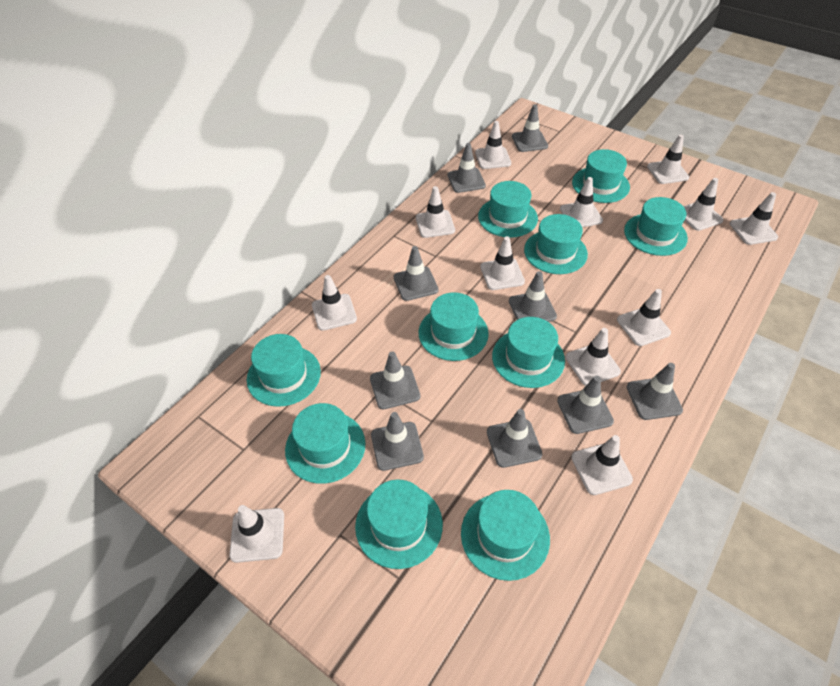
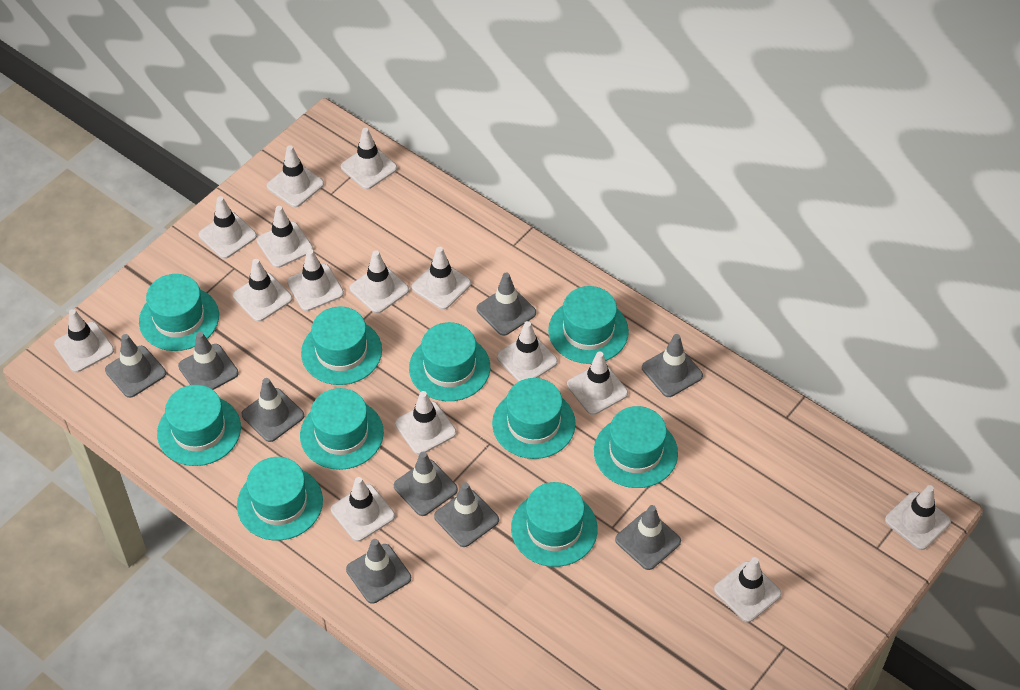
white traffic cone: 12 -> 15

